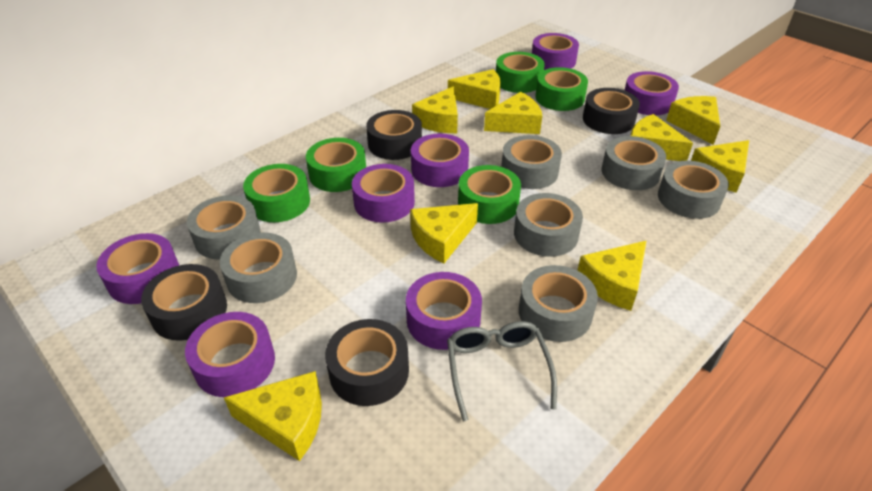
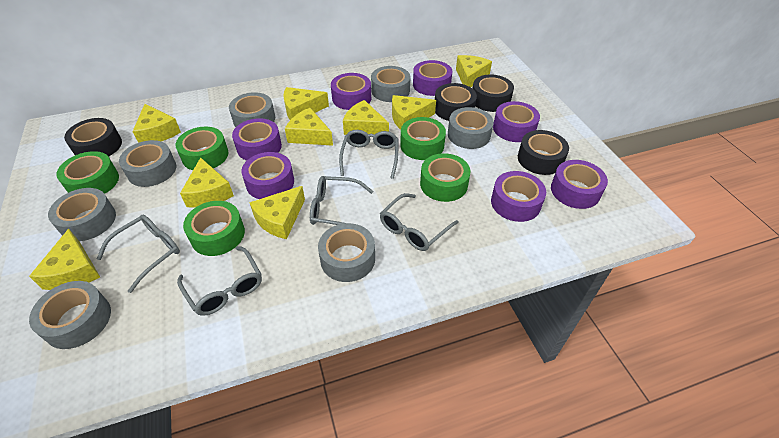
grey glasses: 1 -> 5

